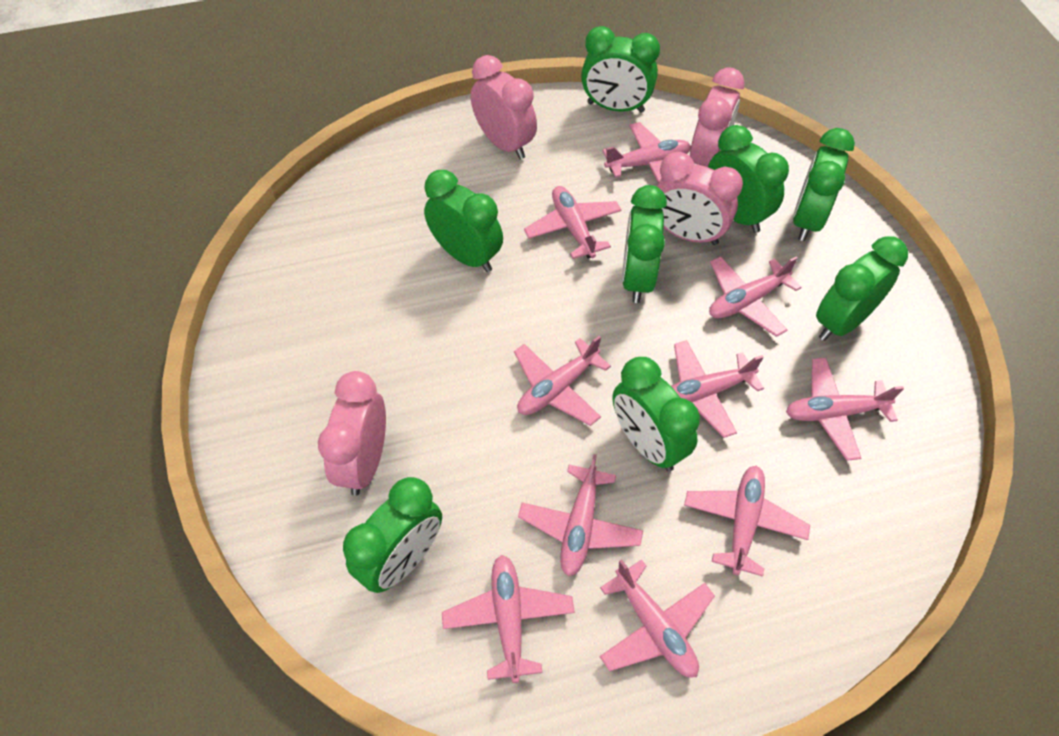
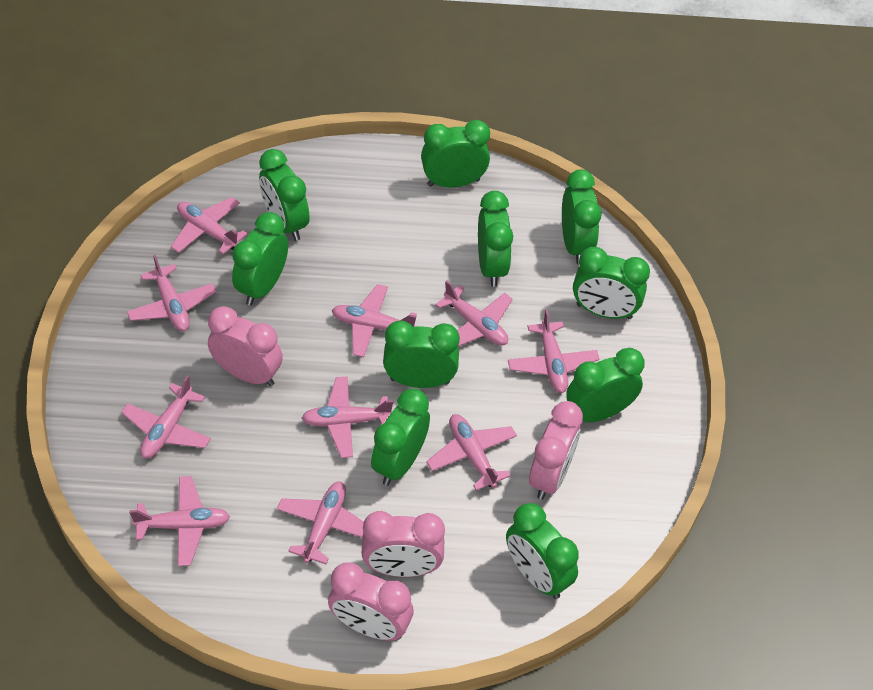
green clock: 8 -> 10

